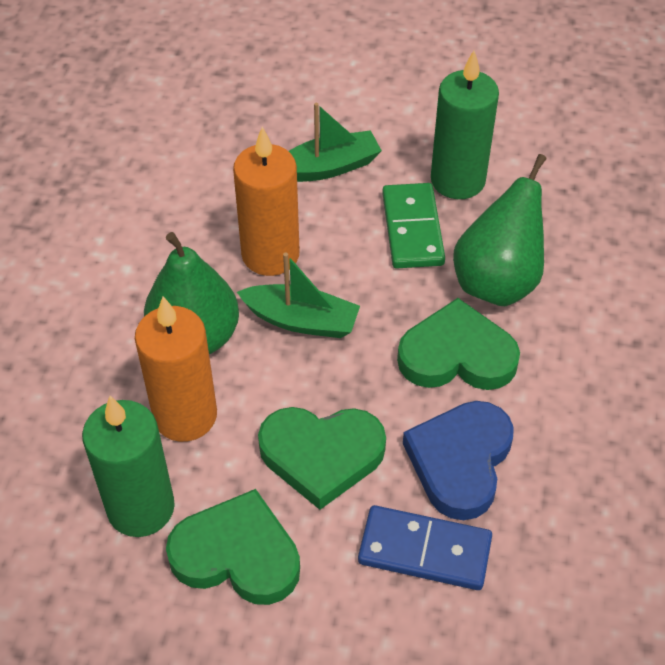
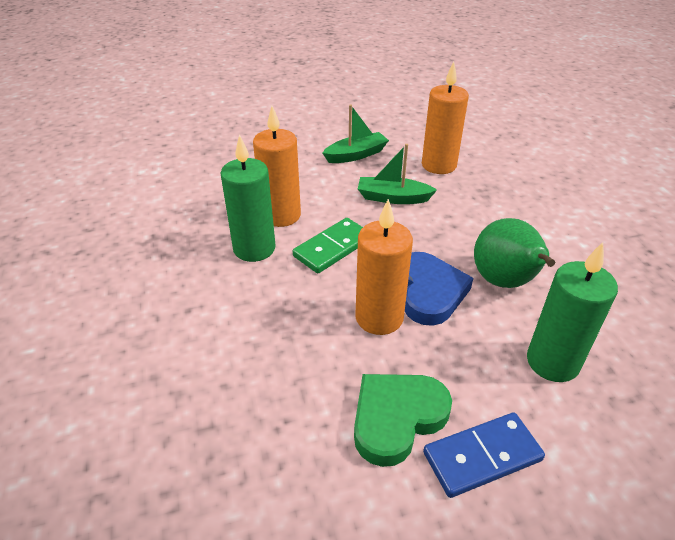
green heart: 3 -> 1
green pear: 2 -> 1
orange candle: 2 -> 3

